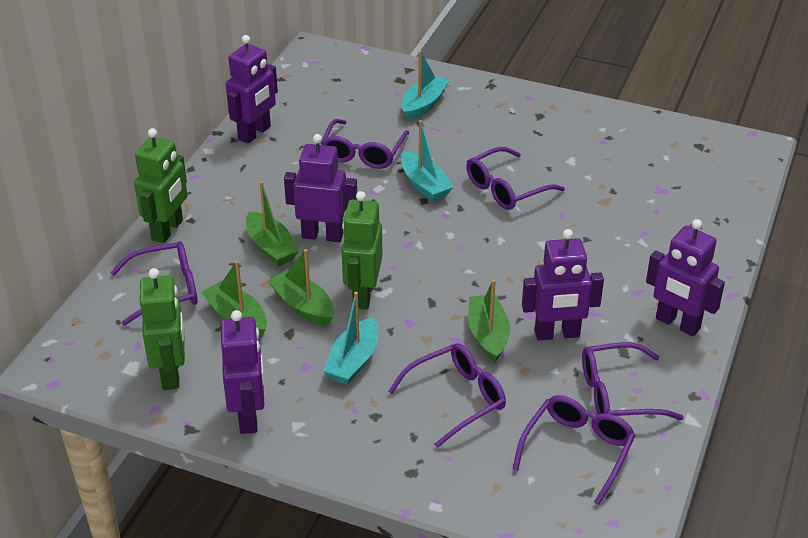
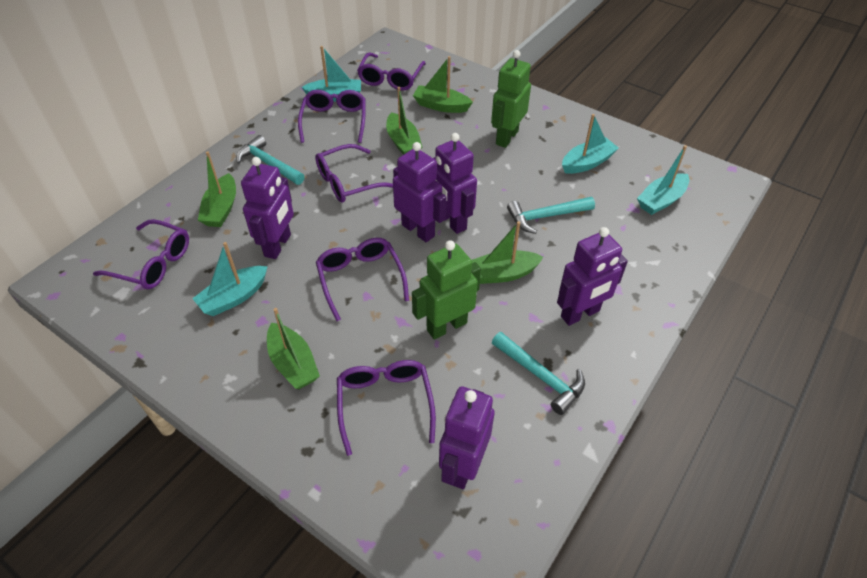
green boat: 4 -> 5
green robot: 3 -> 2
turquoise boat: 3 -> 4
turquoise hammer: 0 -> 3

